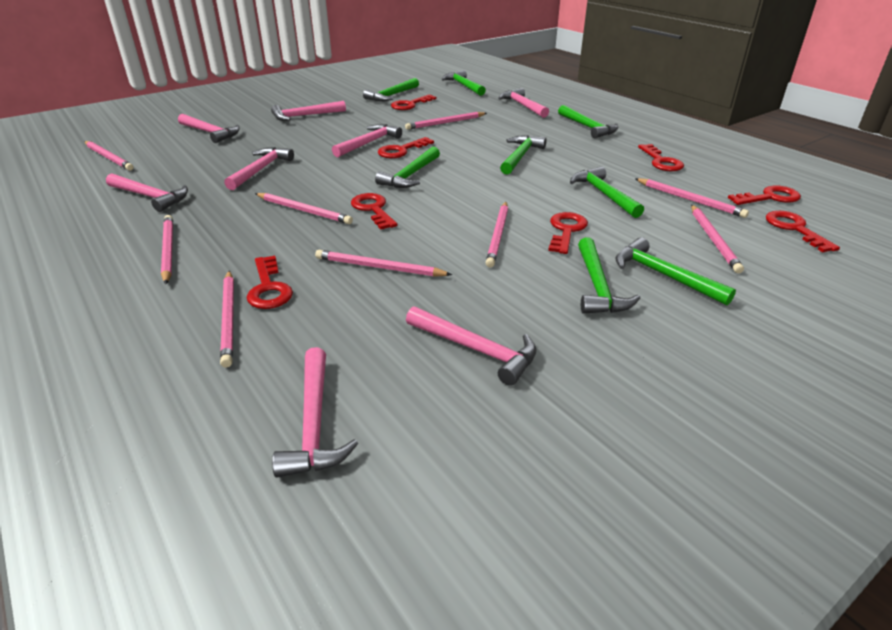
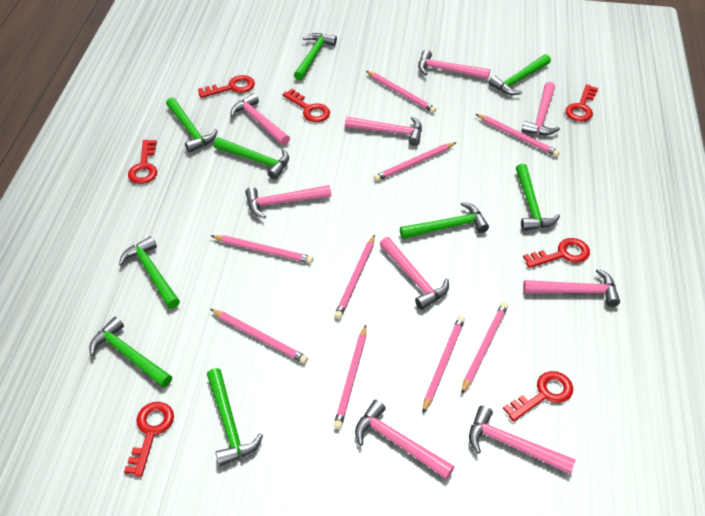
green hammer: 8 -> 9
pink hammer: 8 -> 9
red key: 8 -> 7

